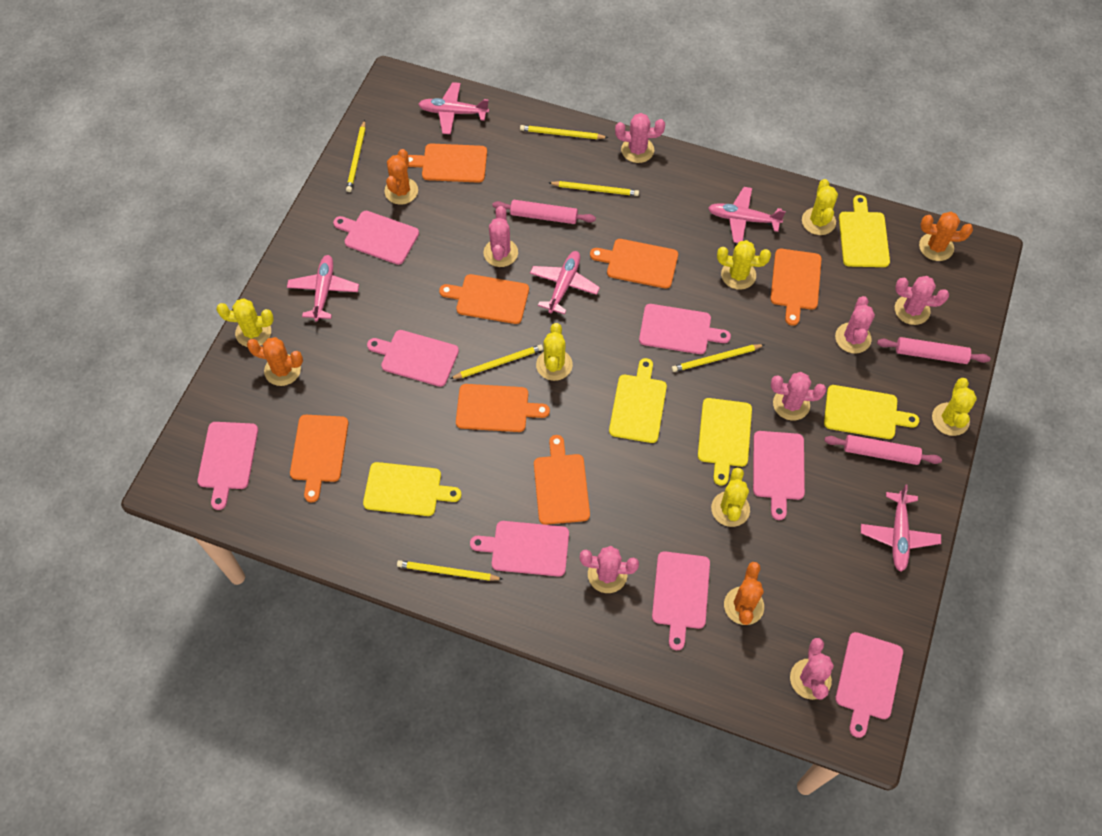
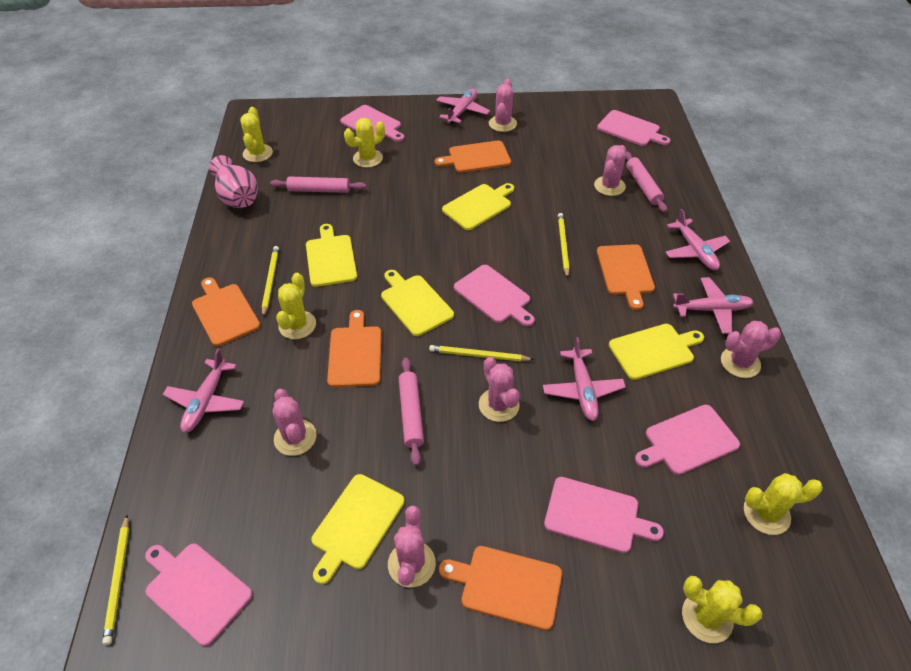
orange cactus: 4 -> 0
orange cutting board: 7 -> 5
pink cactus: 7 -> 6
pink cutting board: 8 -> 6
pink vase: 0 -> 1
yellow cactus: 6 -> 5
yellow pencil: 6 -> 4

